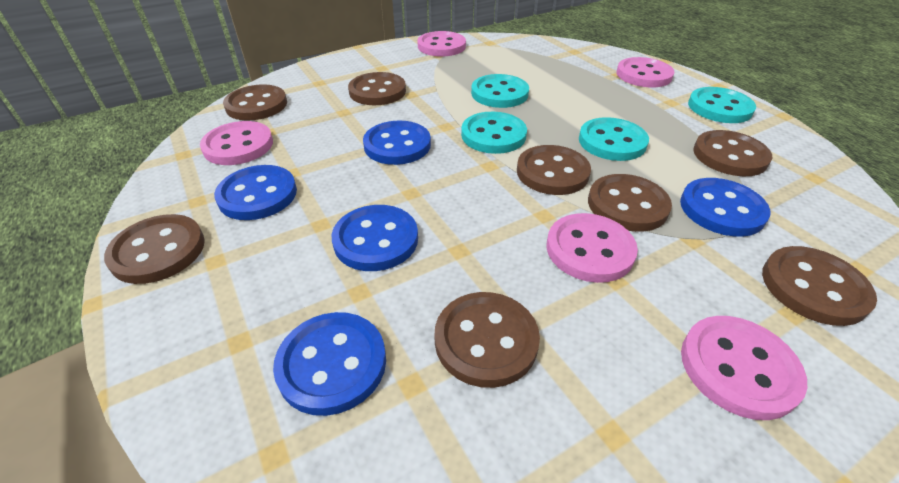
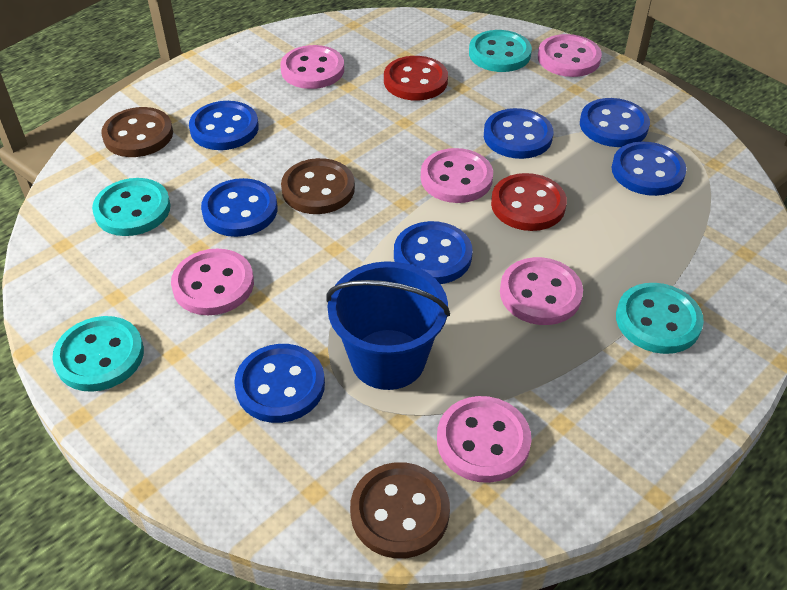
blue bucket: 0 -> 1
blue button: 5 -> 7
brown button: 8 -> 3
pink button: 5 -> 6
red button: 0 -> 2

